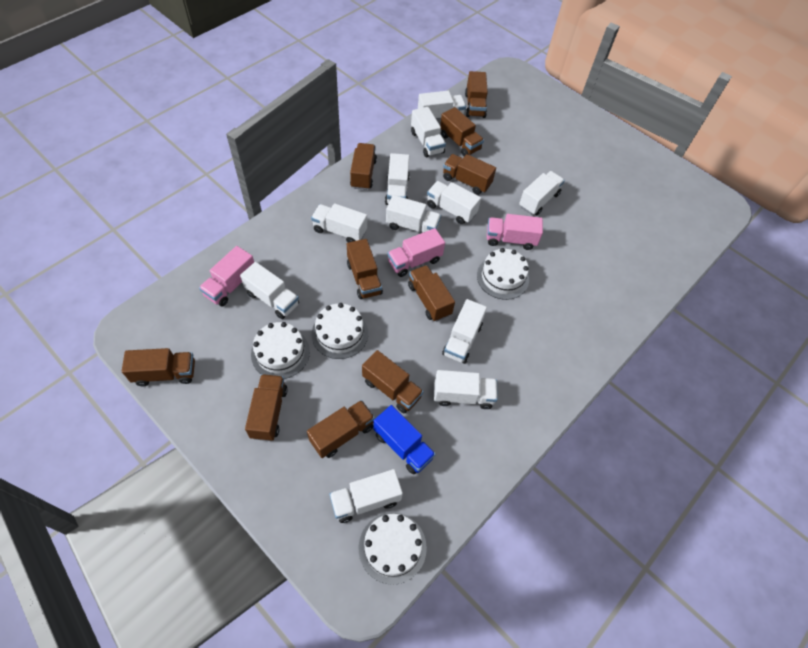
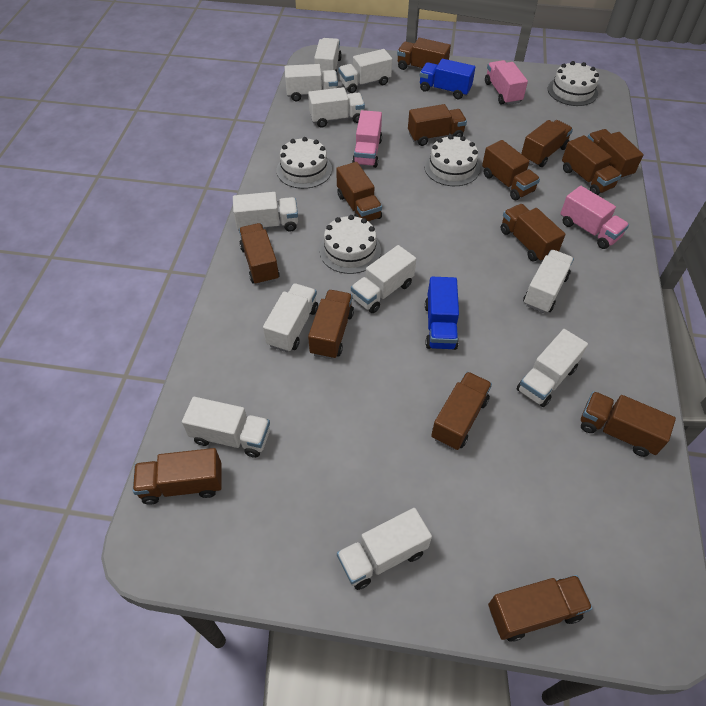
blue truck: 1 -> 2
brown truck: 10 -> 14

